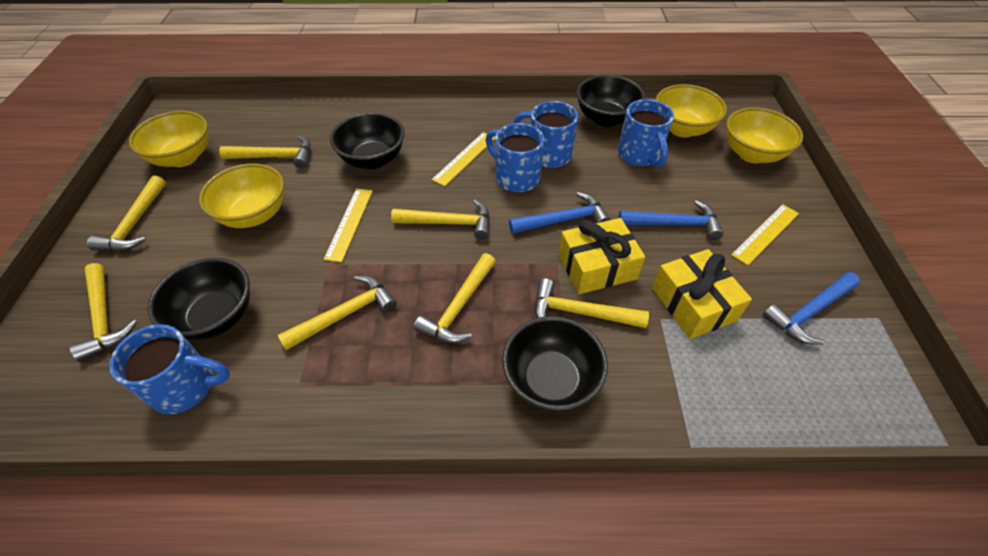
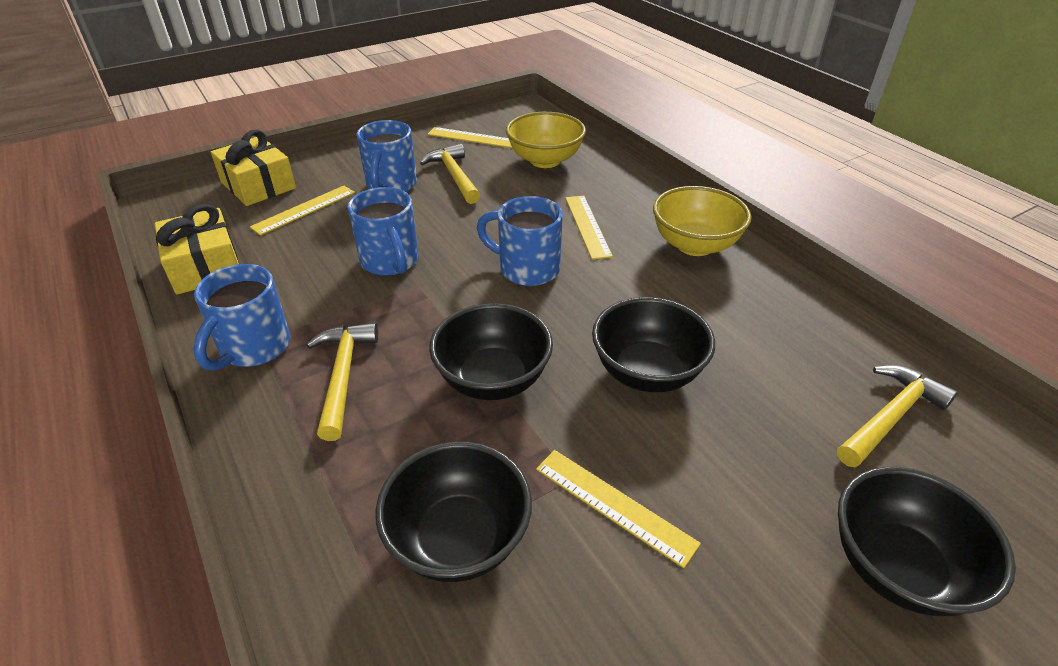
blue hammer: 3 -> 0
yellow bowl: 4 -> 2
yellow hammer: 7 -> 3
yellow ruler: 3 -> 4

